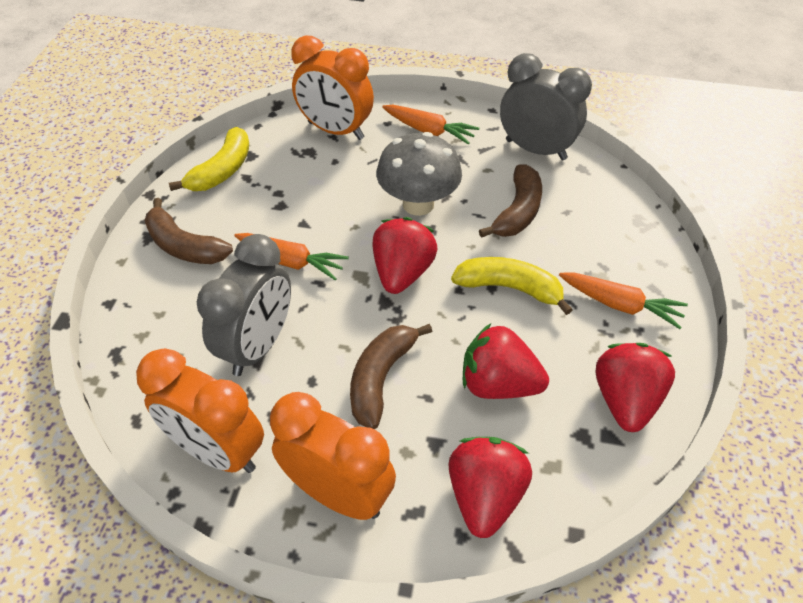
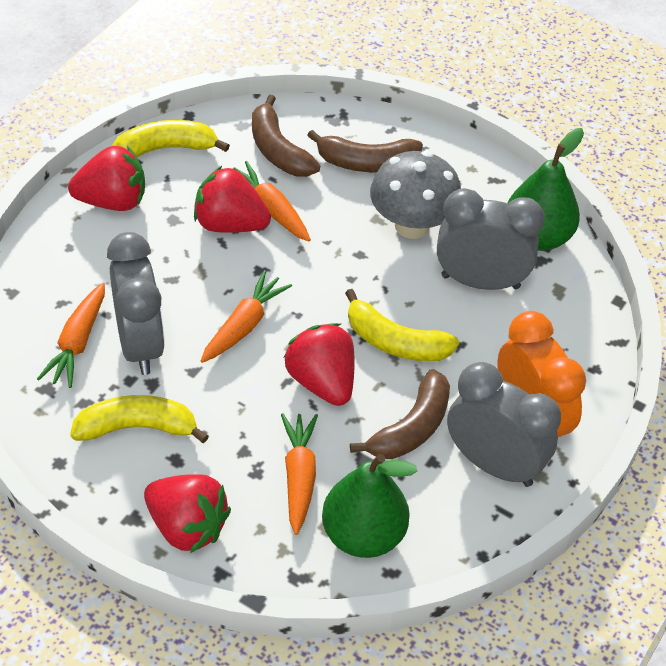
green pear: 0 -> 2
grey clock: 2 -> 3
orange carrot: 3 -> 4
orange clock: 3 -> 1
yellow banana: 2 -> 3

